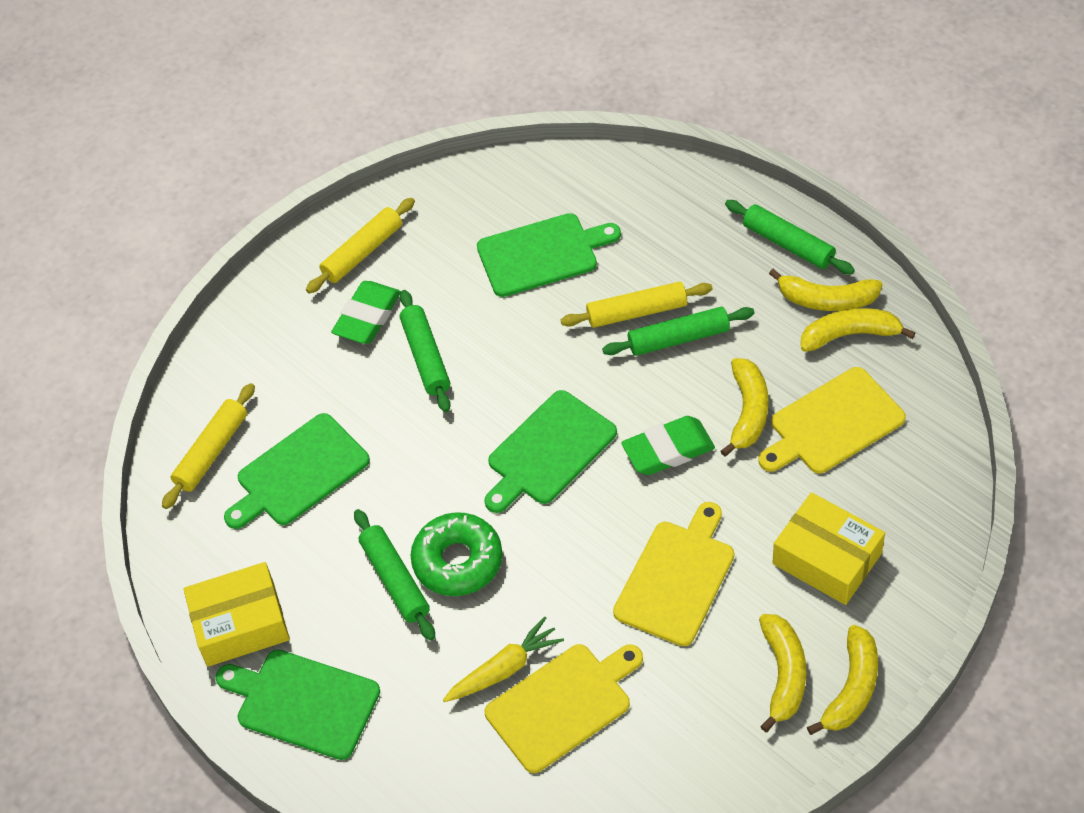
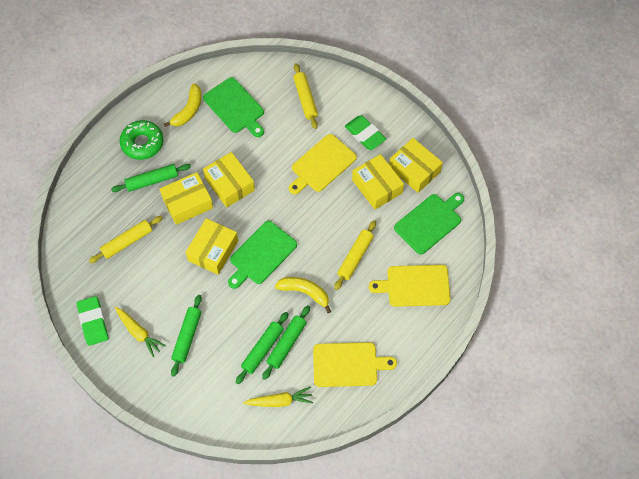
green cutting board: 4 -> 3
yellow banana: 5 -> 2
yellow box: 2 -> 5
yellow carrot: 1 -> 2

